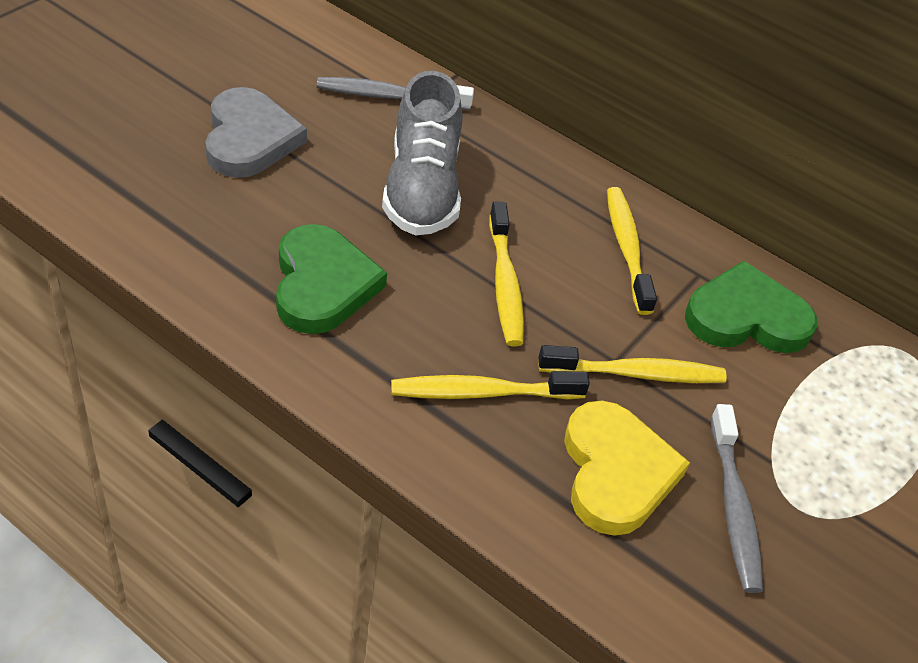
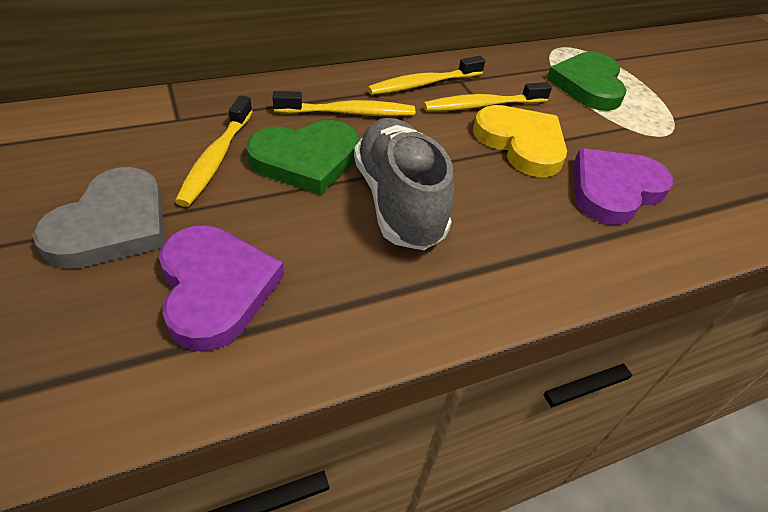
grey toothbrush: 2 -> 0
purple heart: 0 -> 2

